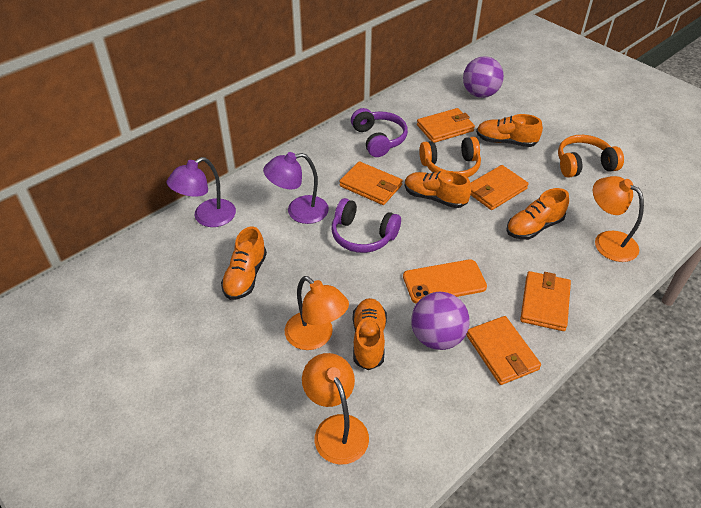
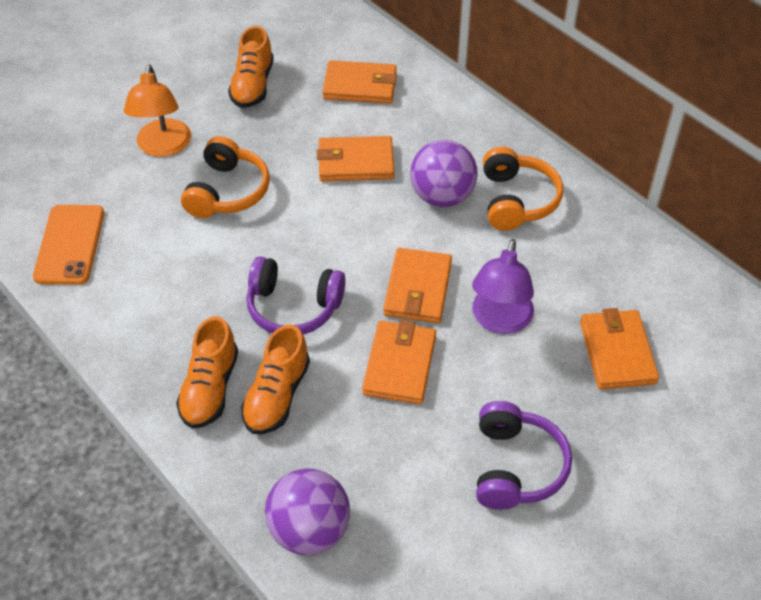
orange lamp: 3 -> 1
orange shoe: 5 -> 3
purple lamp: 2 -> 1

